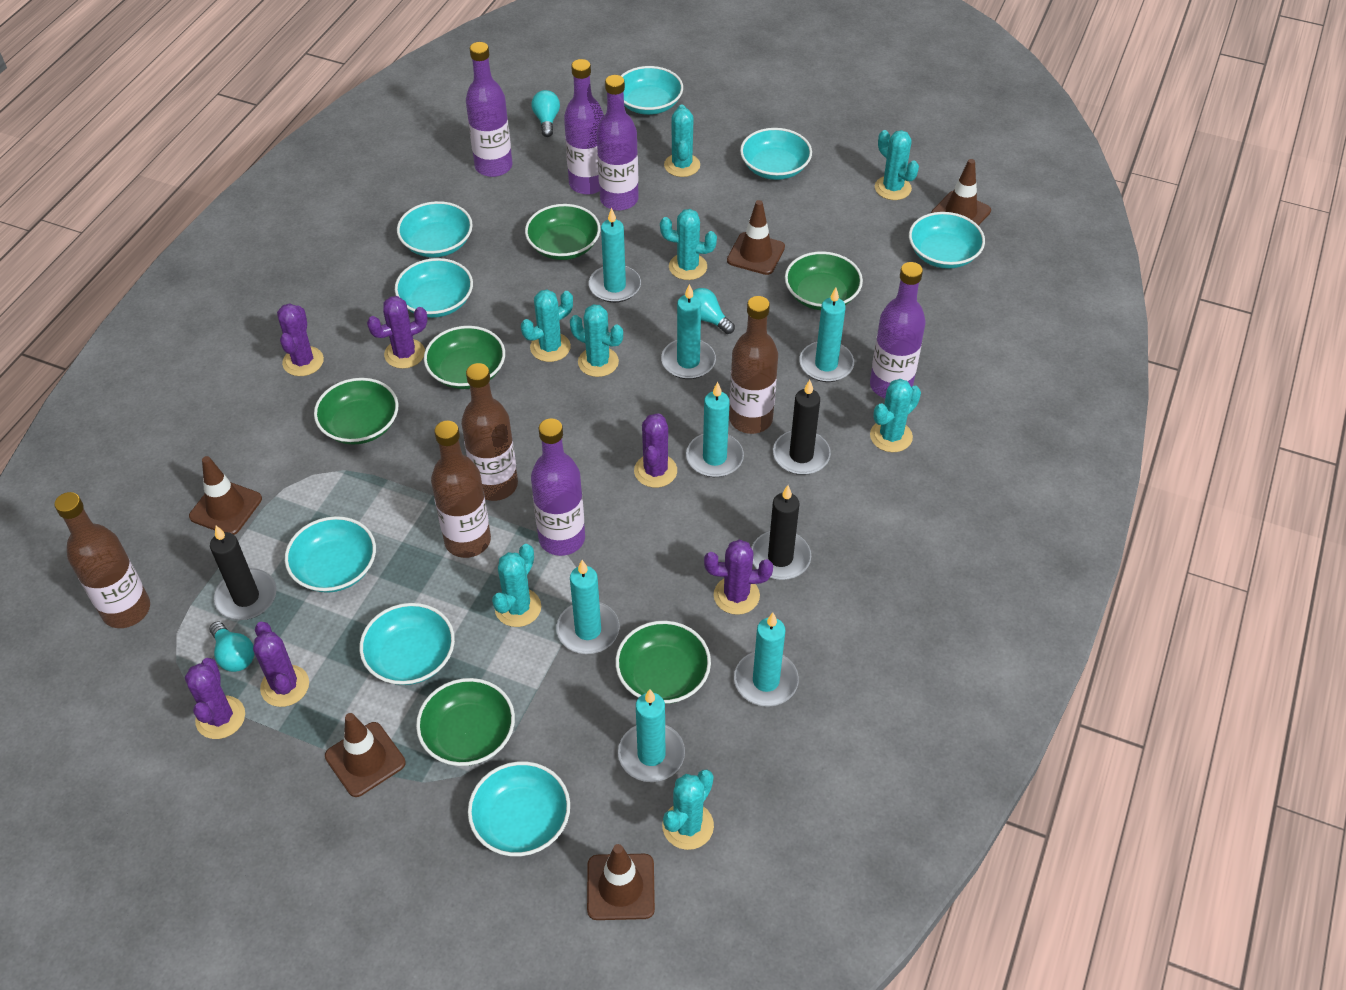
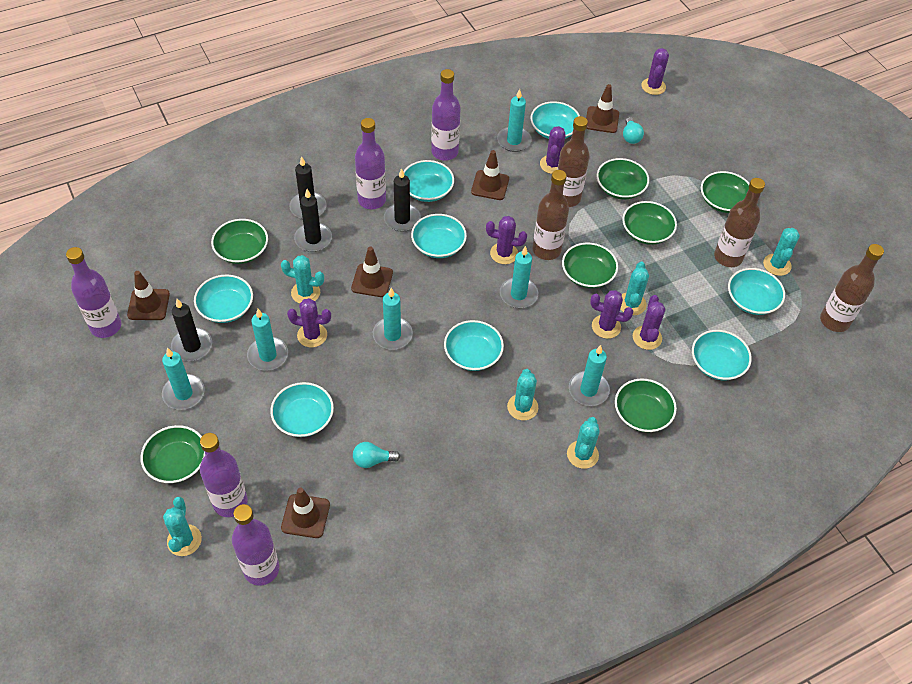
black candle: 3 -> 4
green bowl: 6 -> 7
turquoise cactus: 8 -> 6
turquoise candle: 7 -> 6
turquoise light bulb: 3 -> 2

